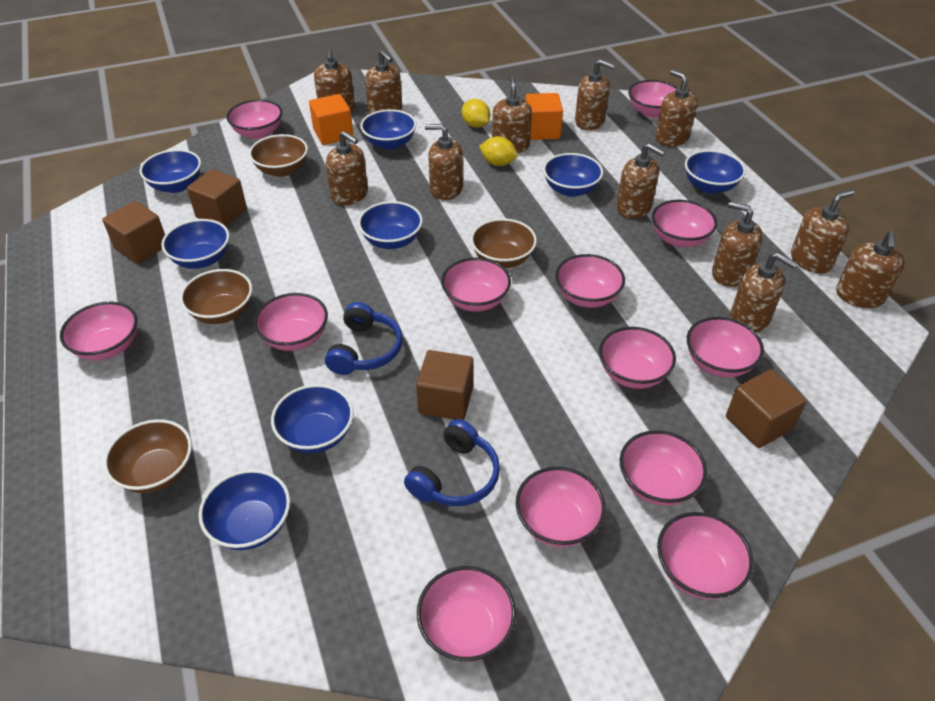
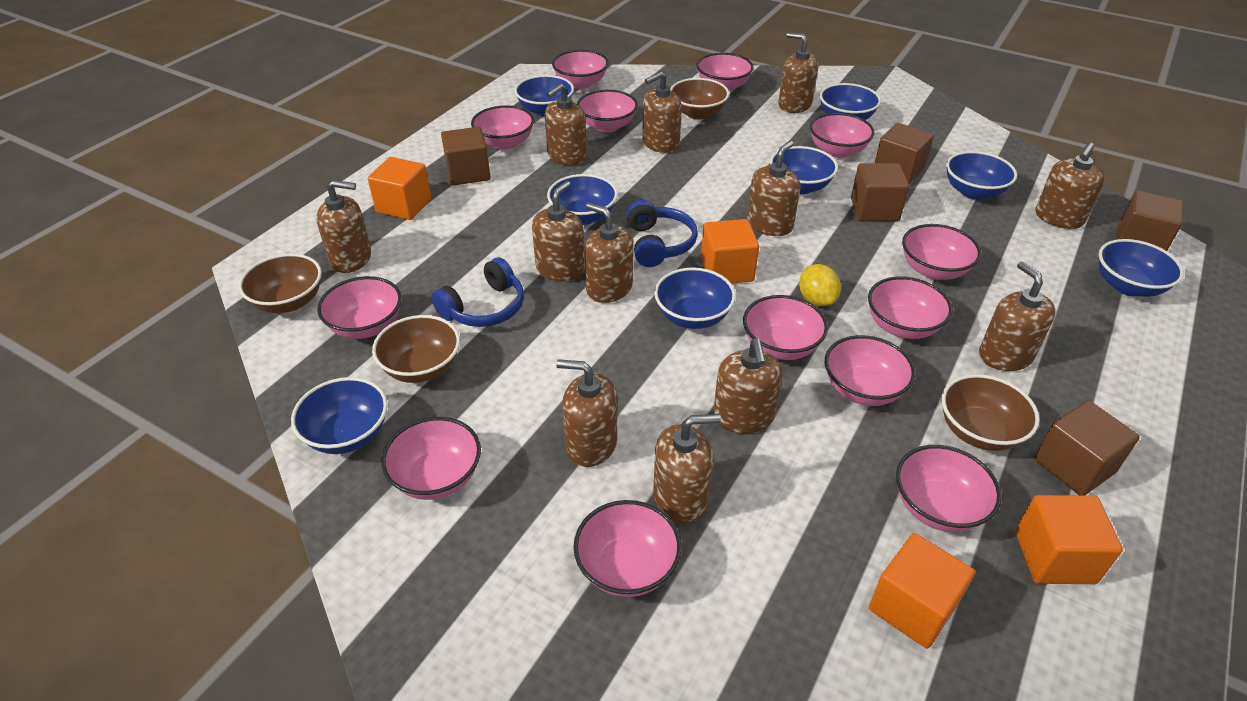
brown cube: 4 -> 5
orange cube: 2 -> 4
yellow lemon: 2 -> 1

